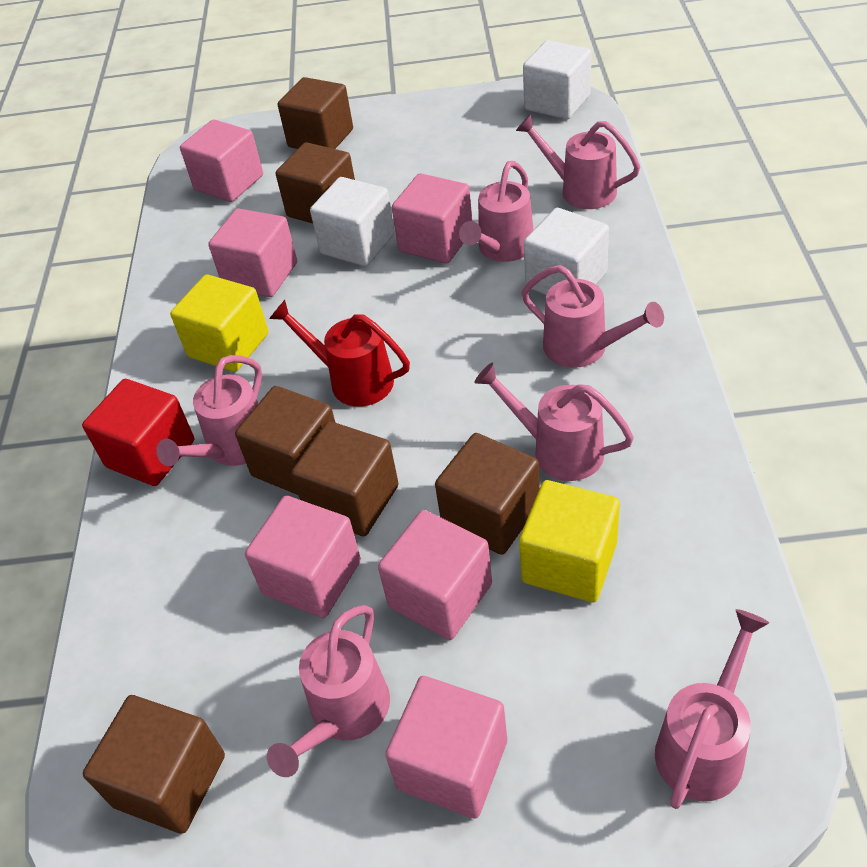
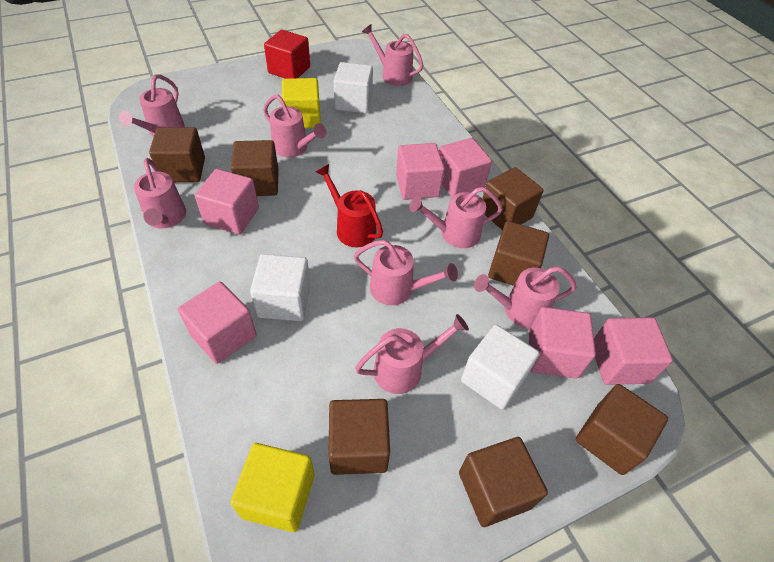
brown cube: 6 -> 7
pink watering can: 7 -> 8

